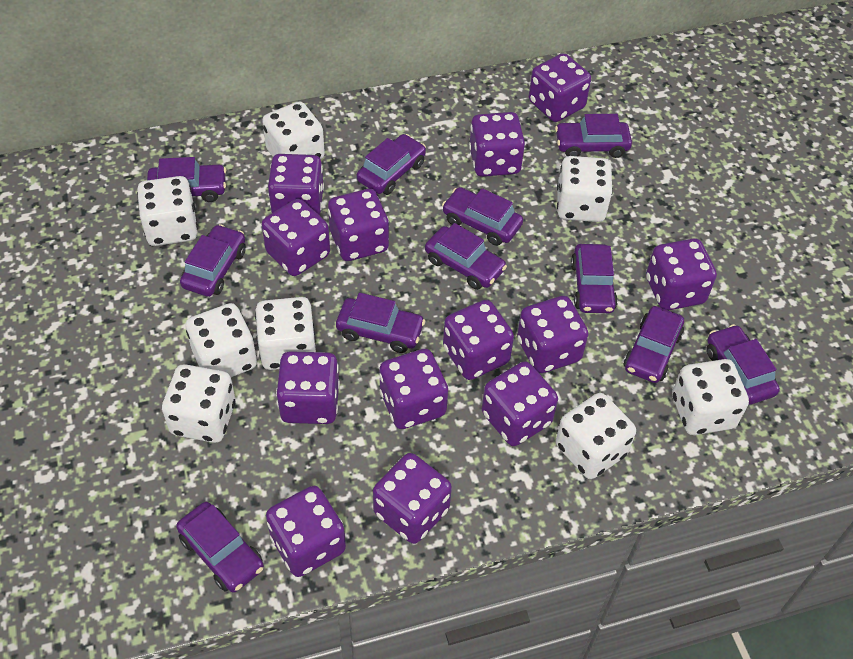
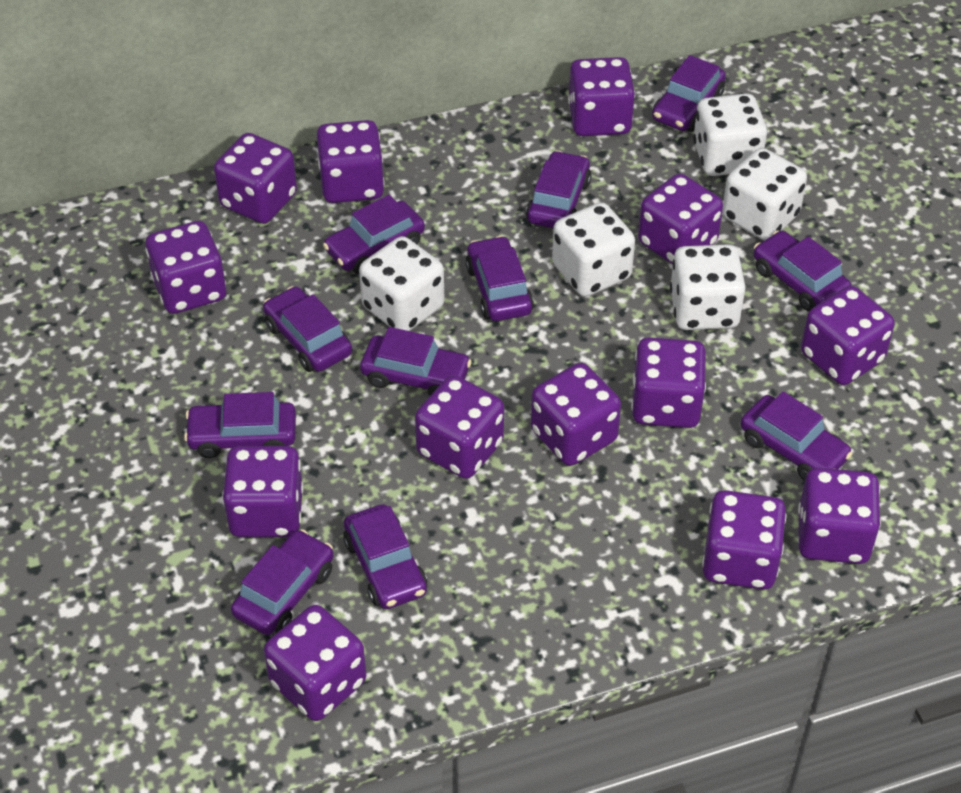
white dice: 8 -> 5

